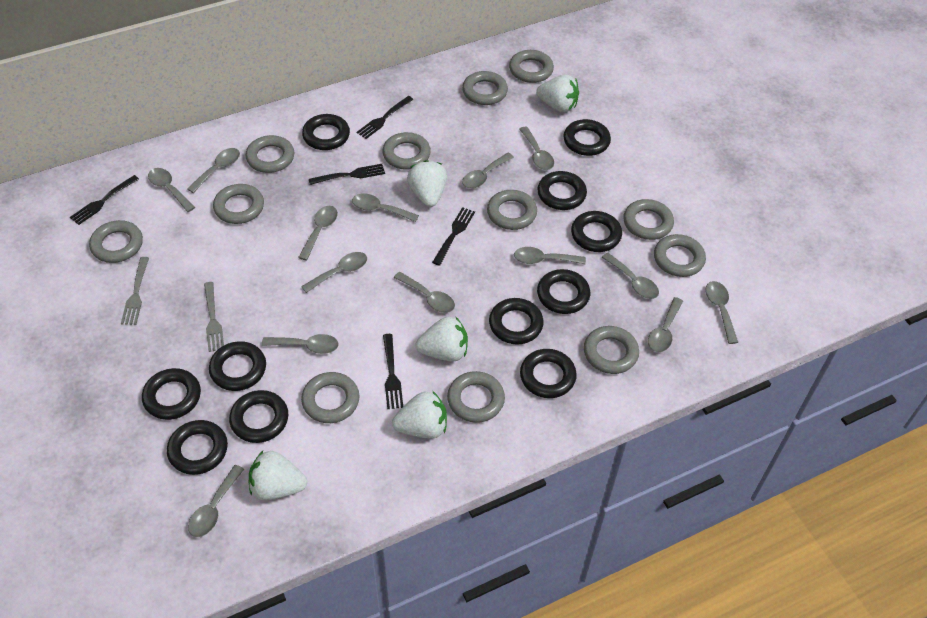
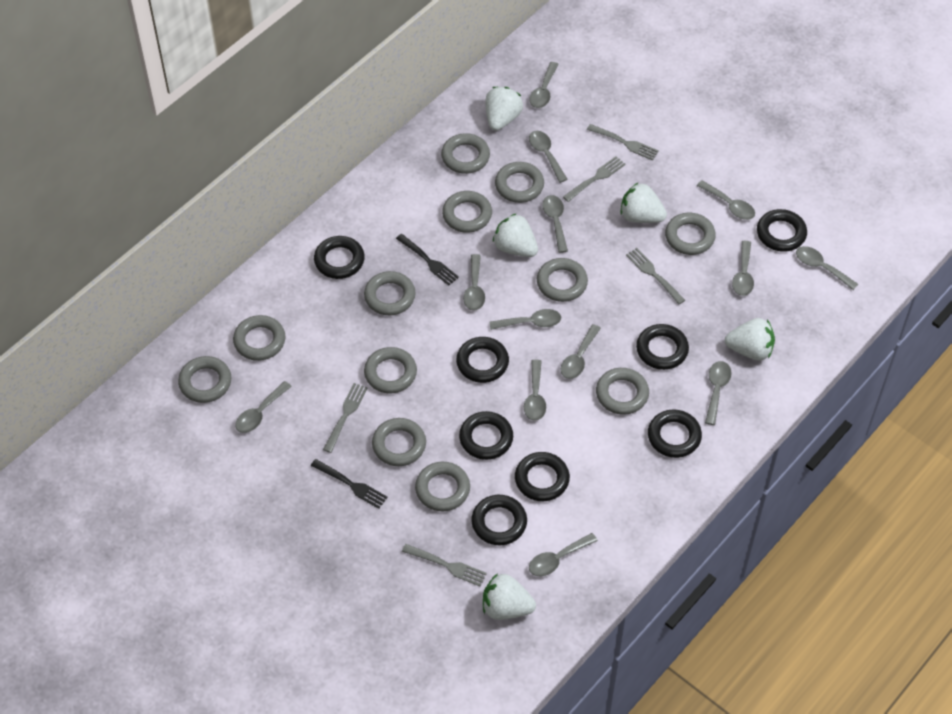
black fork: 5 -> 2
black ring: 11 -> 8
grey fork: 2 -> 5
grey spoon: 14 -> 13

